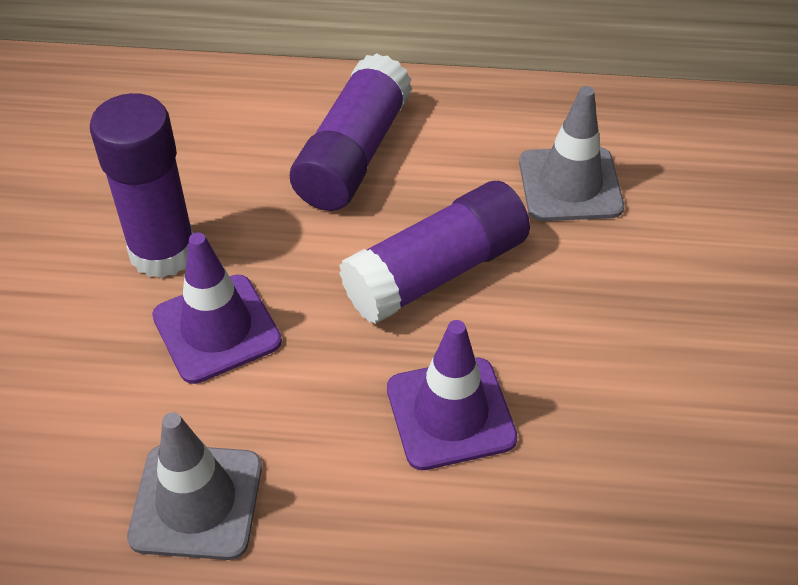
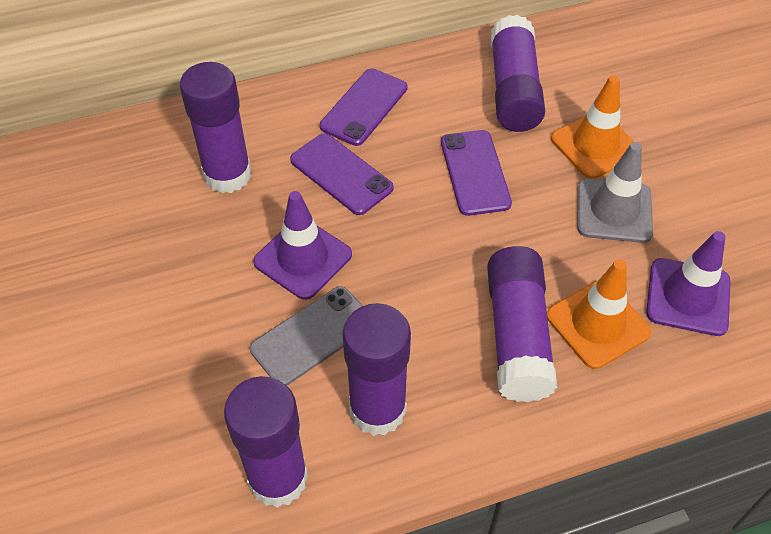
grey phone: 0 -> 1
grey traffic cone: 2 -> 1
orange traffic cone: 0 -> 2
purple glue stick: 3 -> 5
purple phone: 0 -> 3

